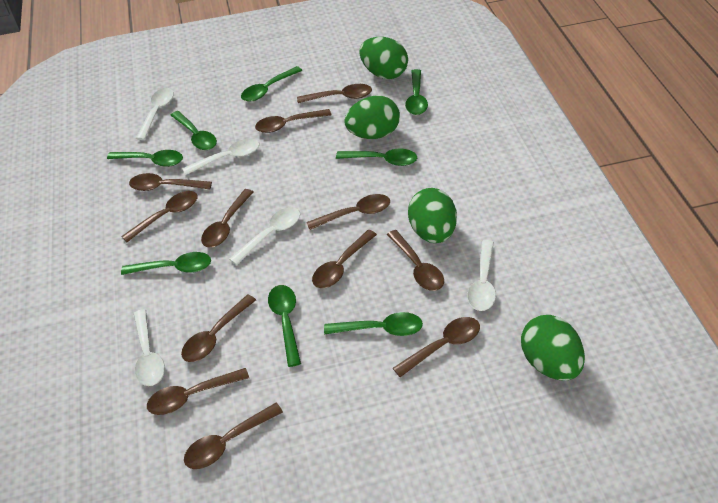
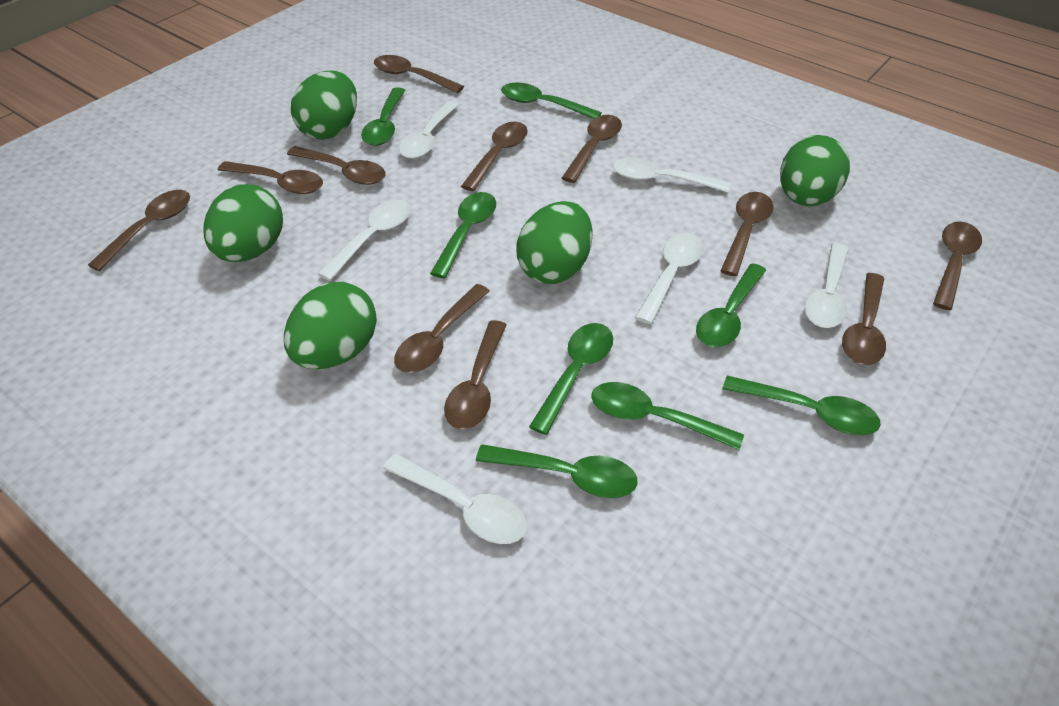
brown spoon: 12 -> 11
green egg: 4 -> 5
white spoon: 5 -> 6

